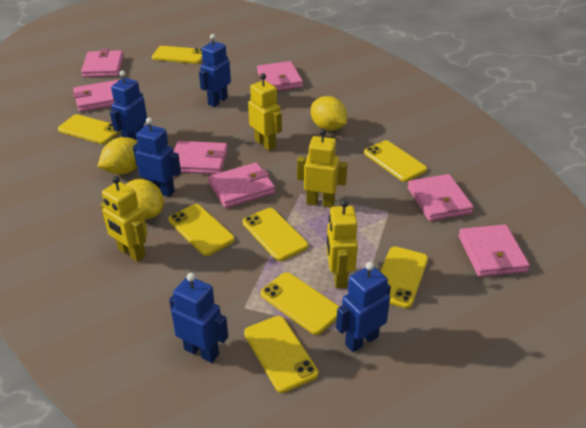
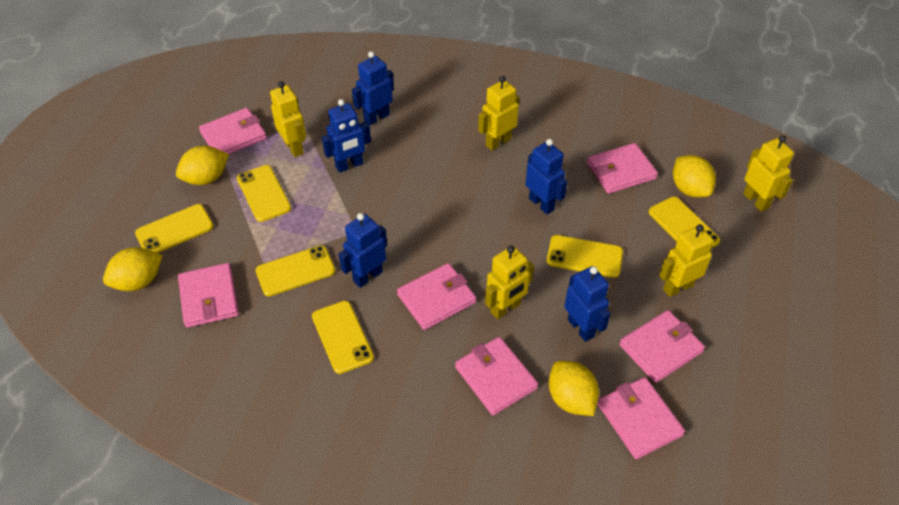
yellow lemon: 3 -> 4
yellow phone: 8 -> 6
yellow robot: 4 -> 5

